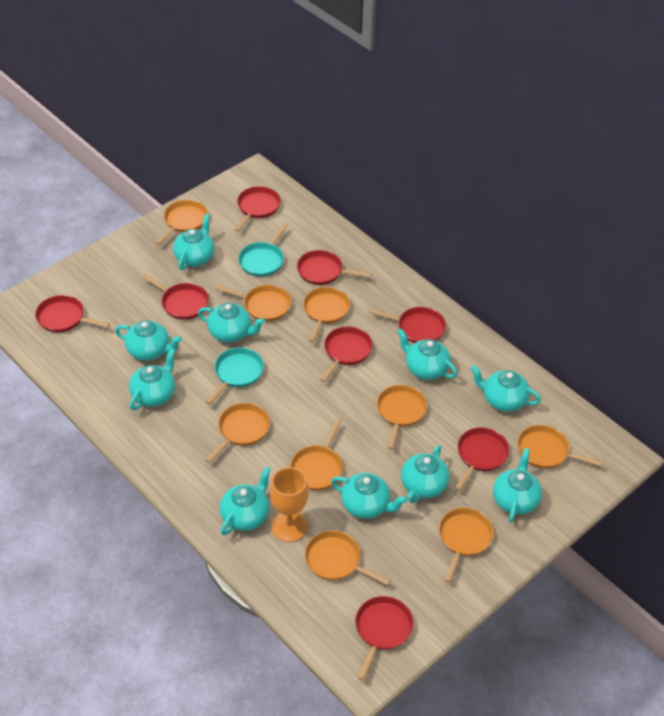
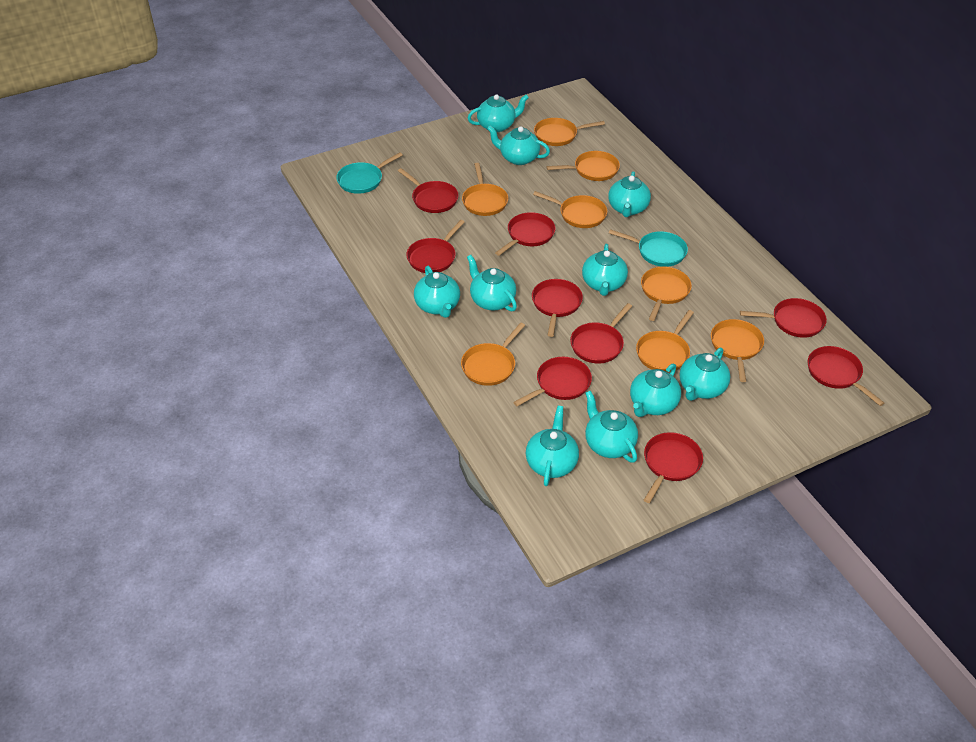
orange goblet: 1 -> 0
orange pan: 9 -> 8
red pan: 8 -> 9

